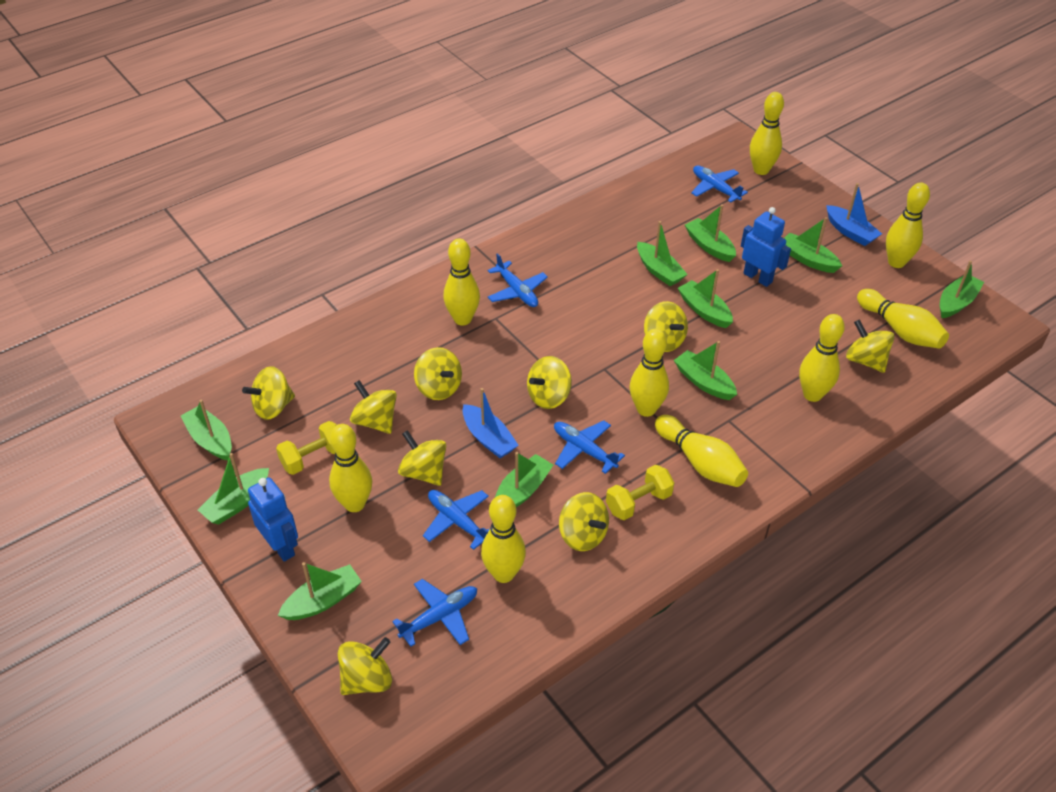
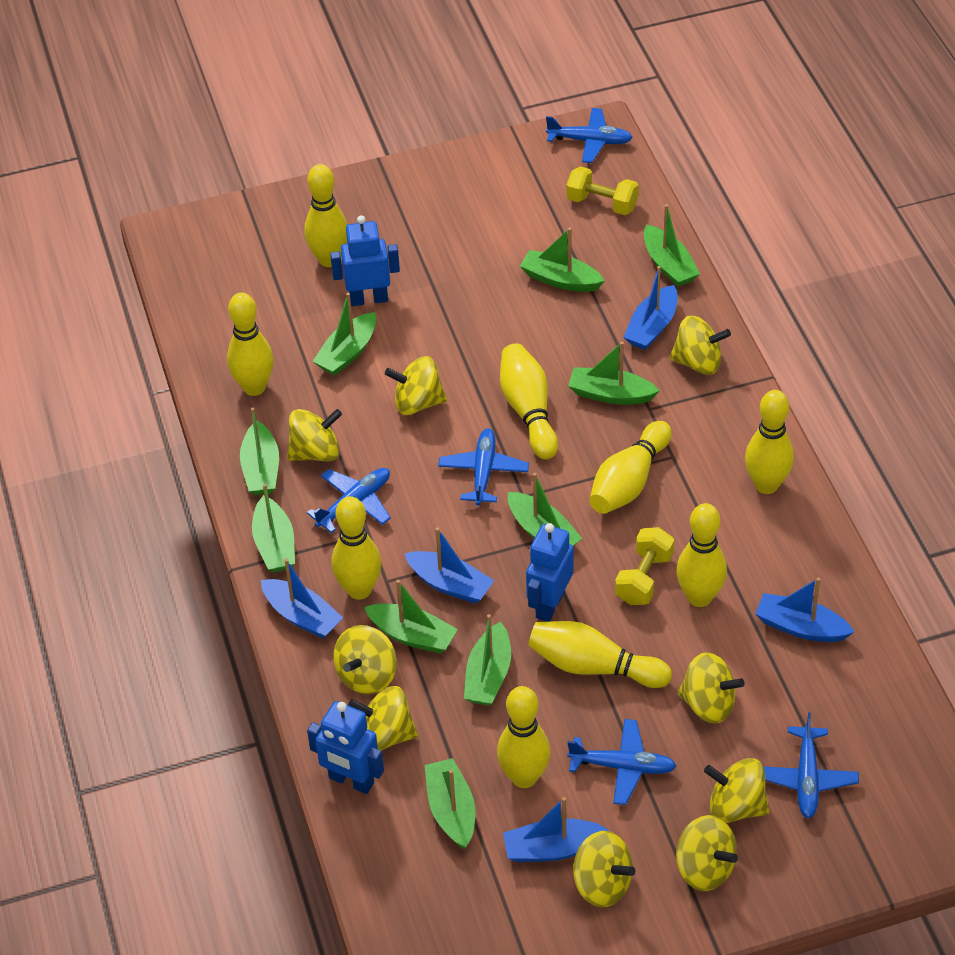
blue boat: 2 -> 5
blue robot: 2 -> 3

